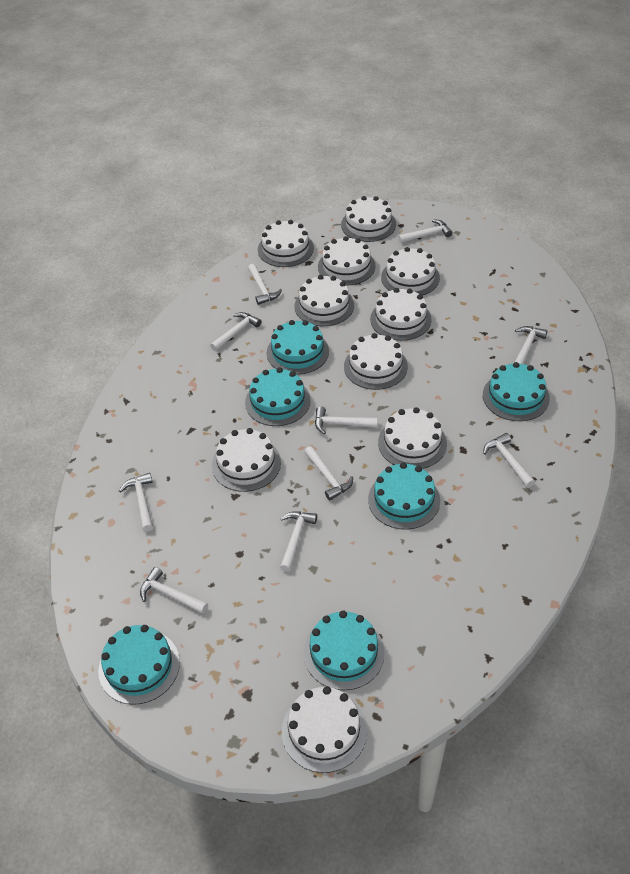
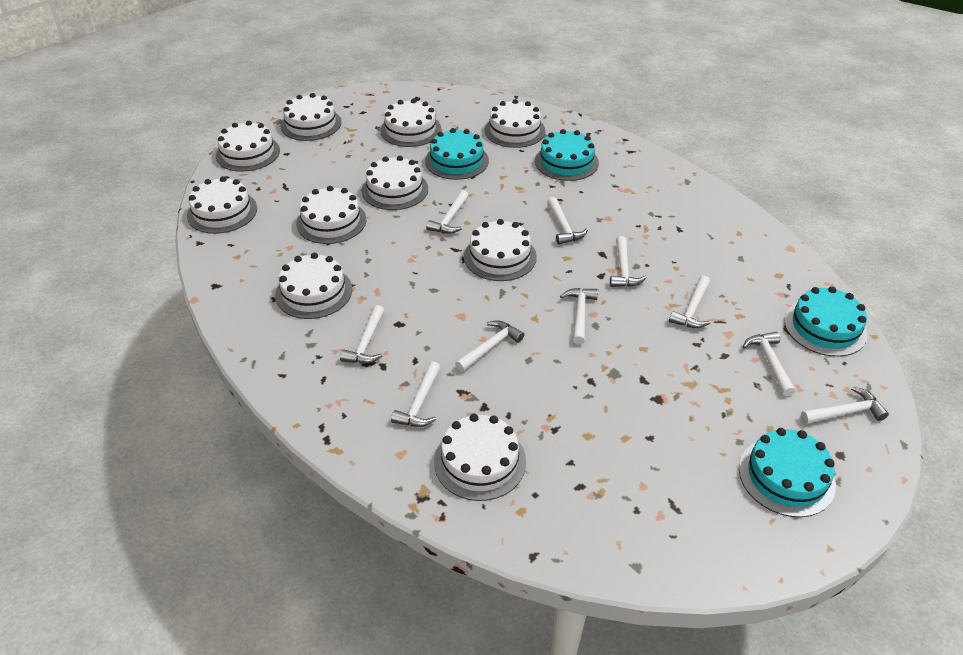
turquoise cake: 6 -> 4

